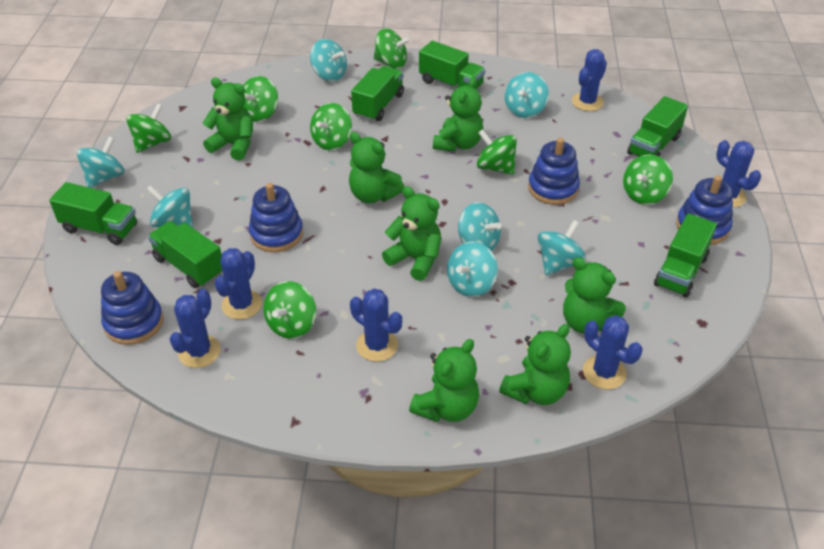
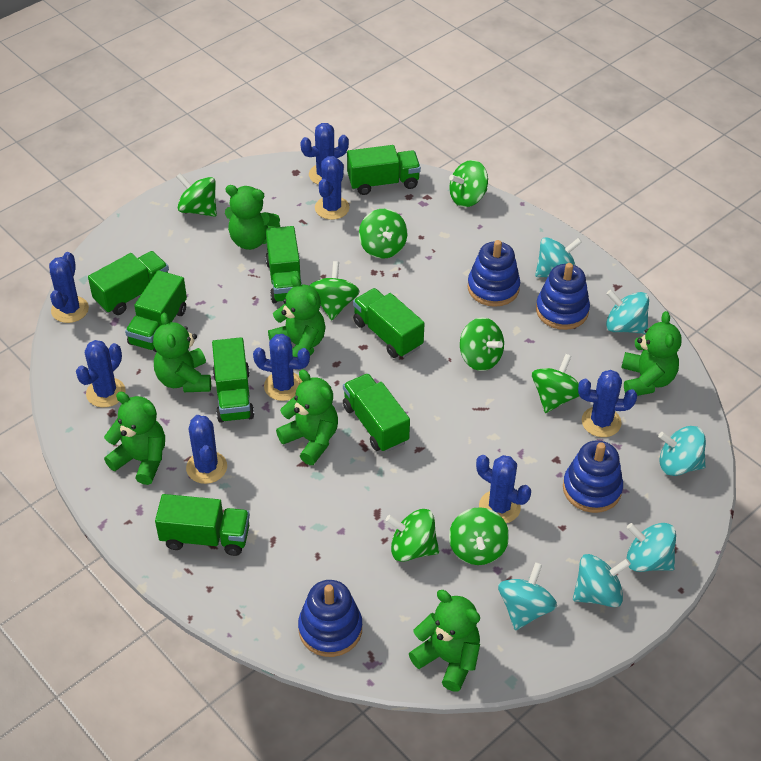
blue cactus: 6 -> 8
green spinning top: 7 -> 8
green truck: 6 -> 8
turquoise spinning top: 7 -> 6

